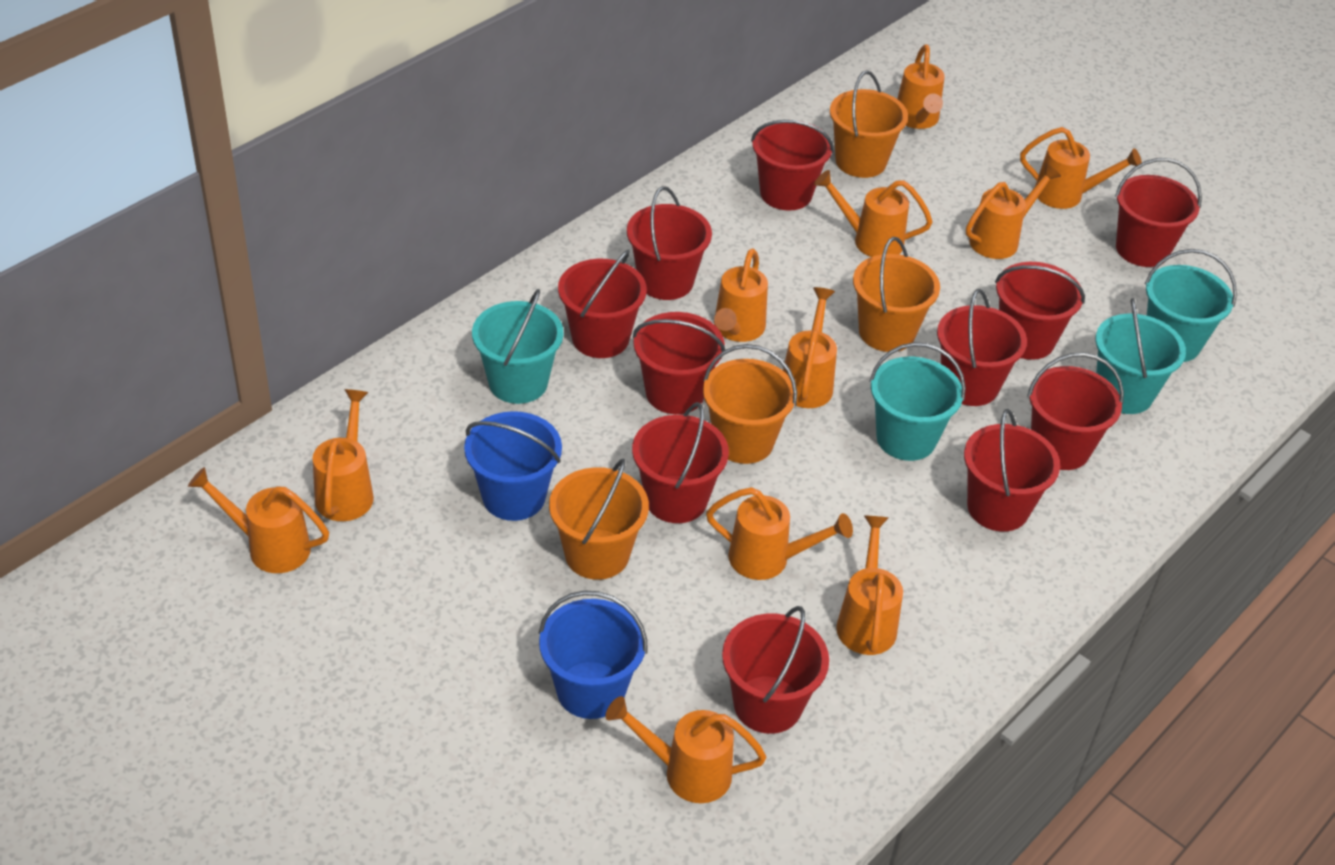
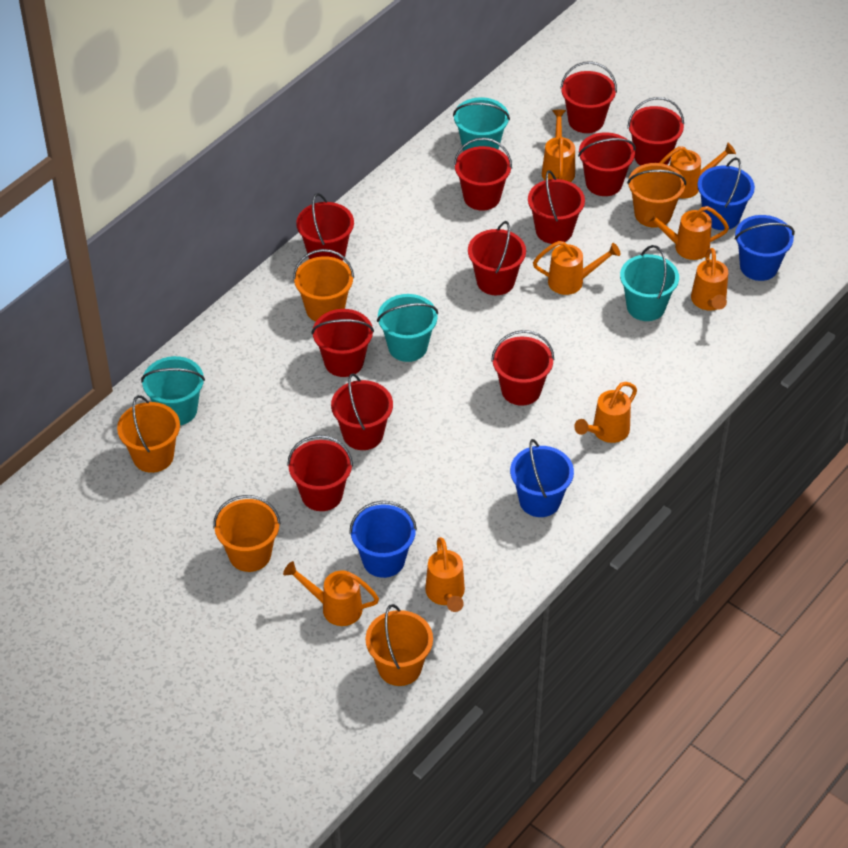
blue bucket: 2 -> 4
orange bucket: 4 -> 5
orange watering can: 11 -> 8

